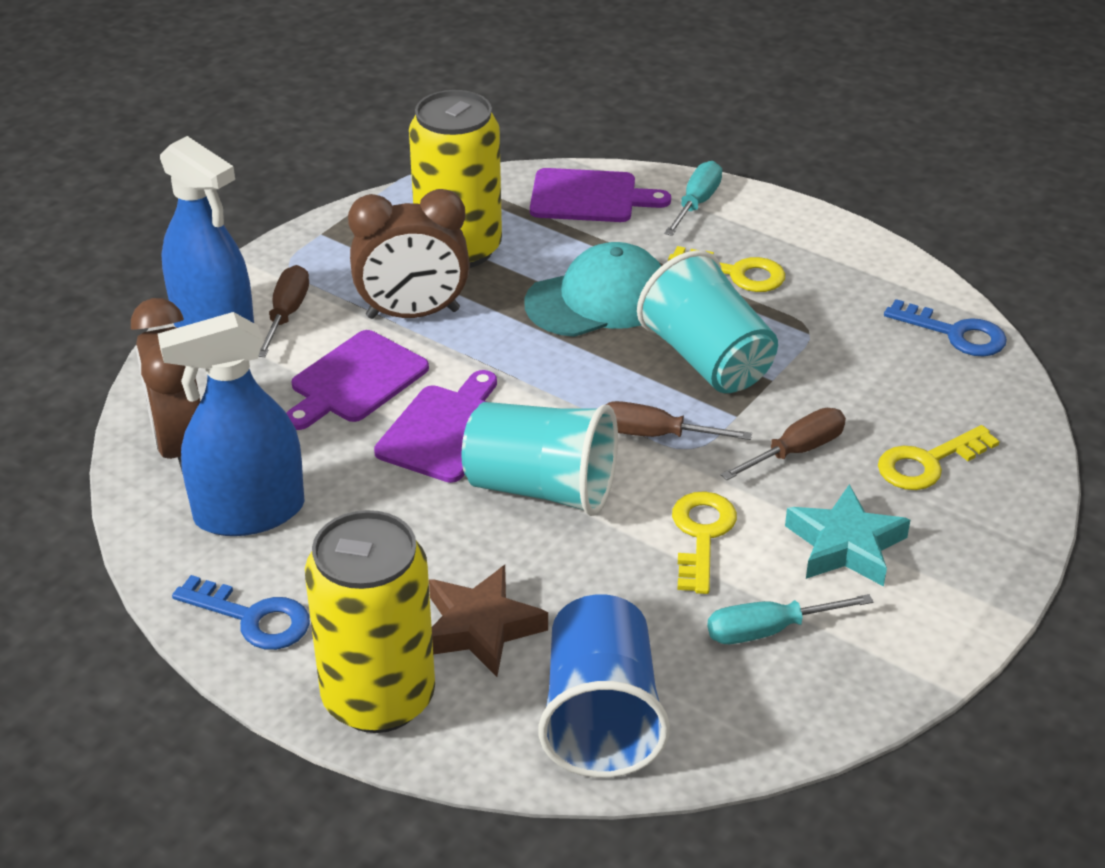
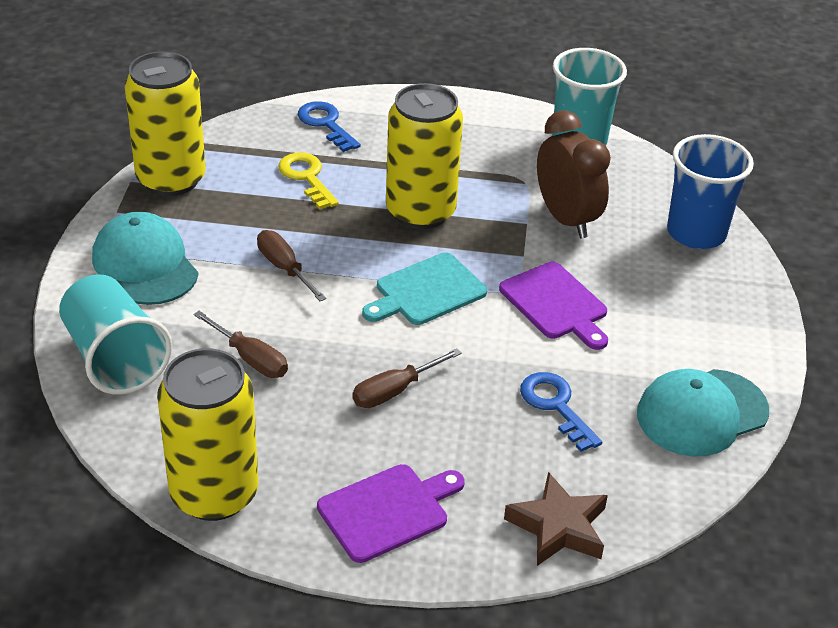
blue spray bottle: 2 -> 0
brown clock: 2 -> 1
purple cutting board: 3 -> 2
turquoise cap: 1 -> 2
turquoise cutting board: 0 -> 1
turquoise screwdriver: 2 -> 0
turquoise star: 1 -> 0
yellow can: 2 -> 3
yellow key: 3 -> 1

